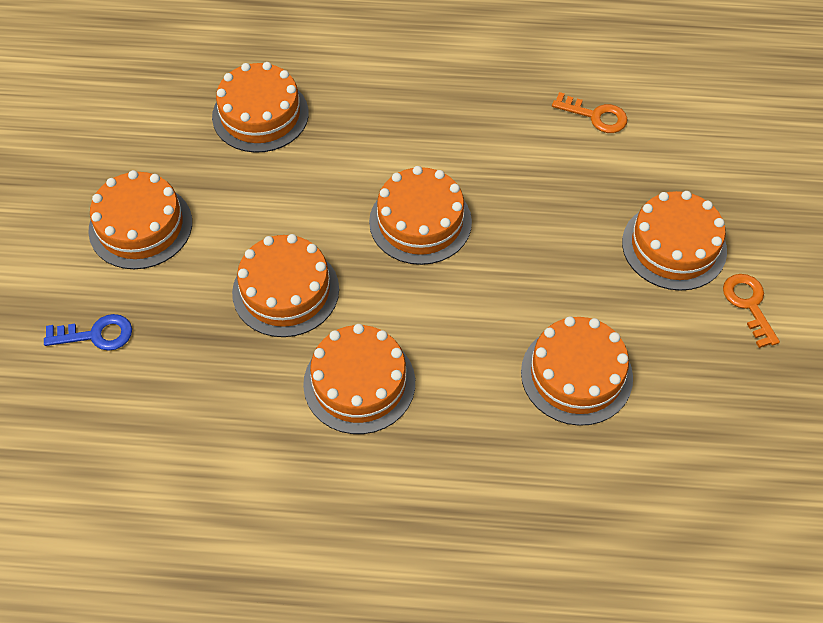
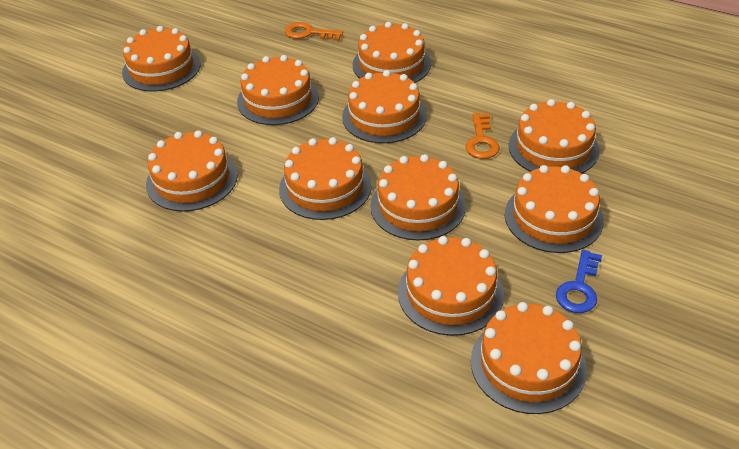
orange cake: 7 -> 11

